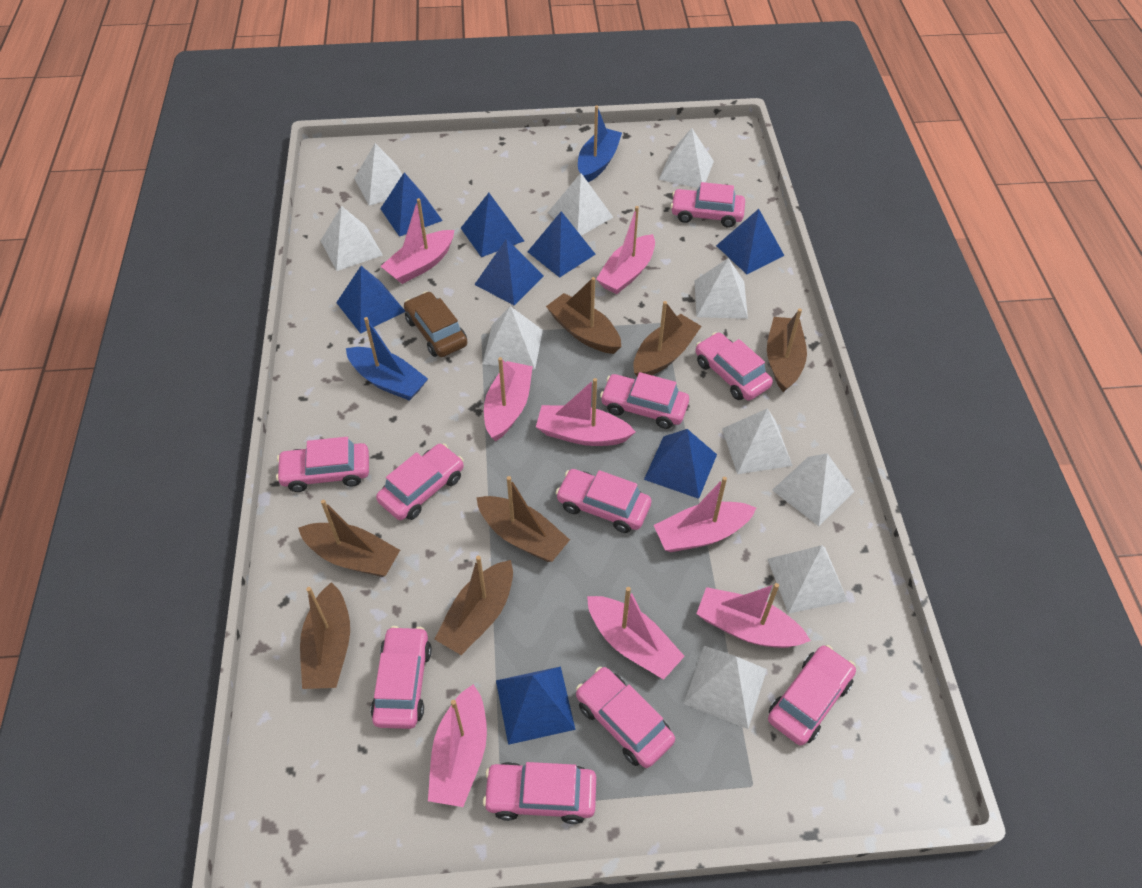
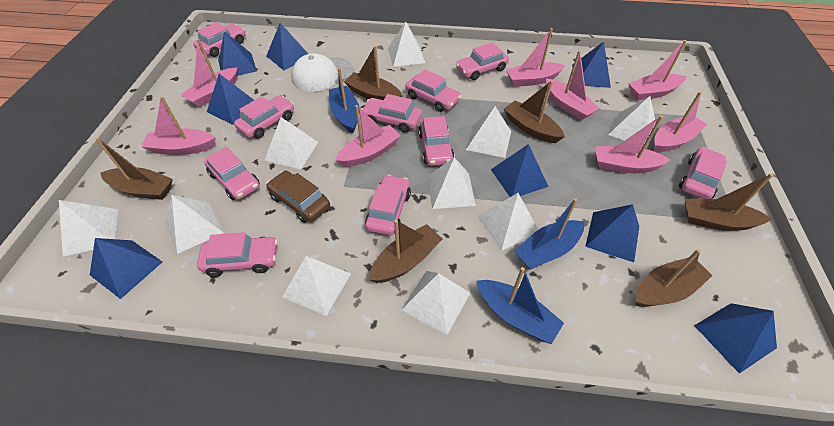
blue boat: 2 -> 3
brown boat: 7 -> 6
white cap: 0 -> 1

